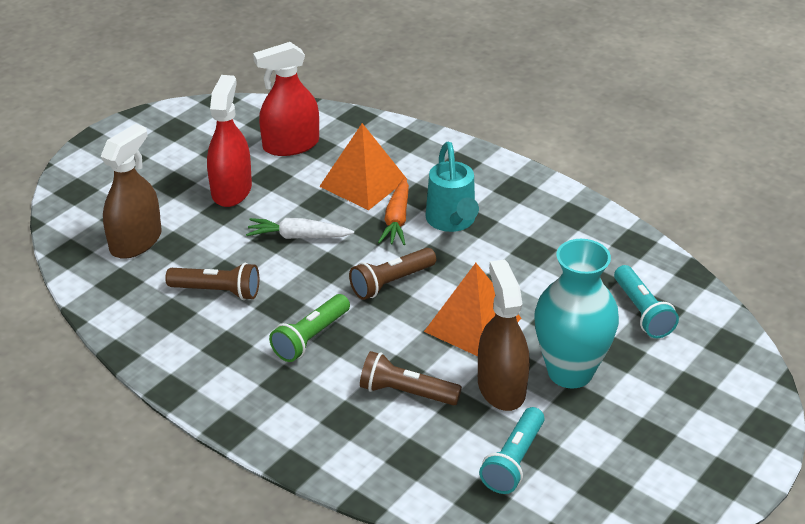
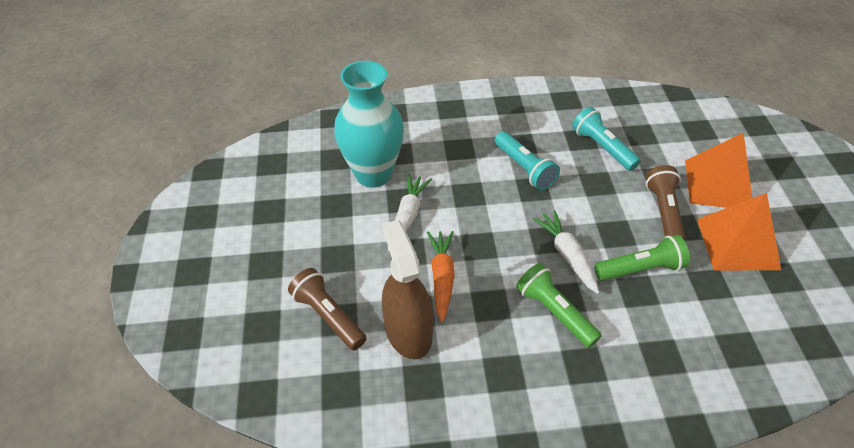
brown flashlight: 3 -> 2
brown spray bottle: 2 -> 1
green flashlight: 1 -> 2
red spray bottle: 2 -> 0
turquoise watering can: 1 -> 0
white carrot: 1 -> 2

